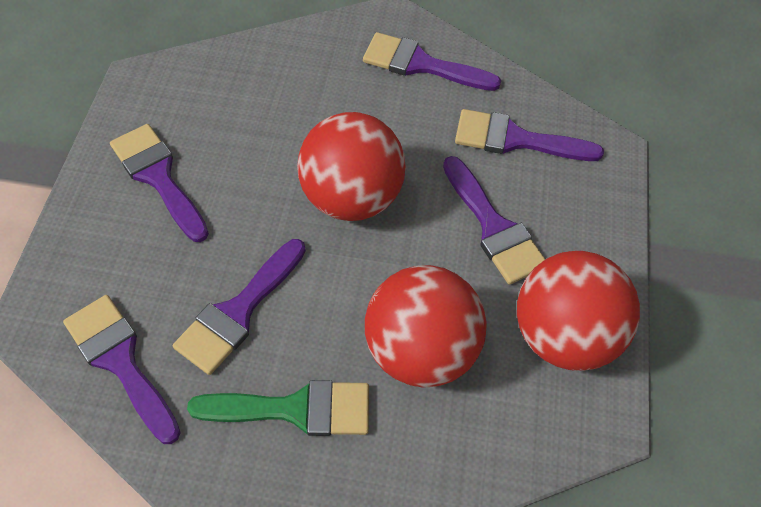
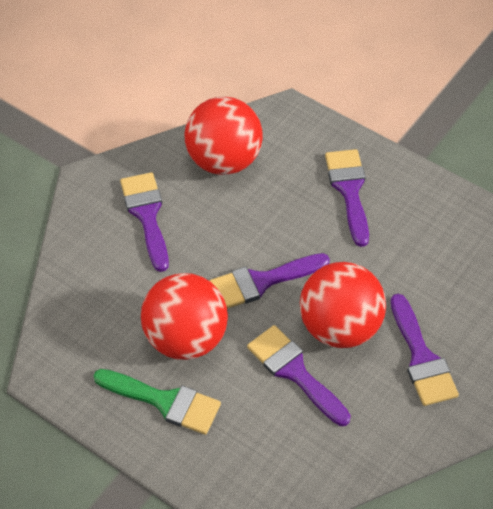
purple brush: 6 -> 5

